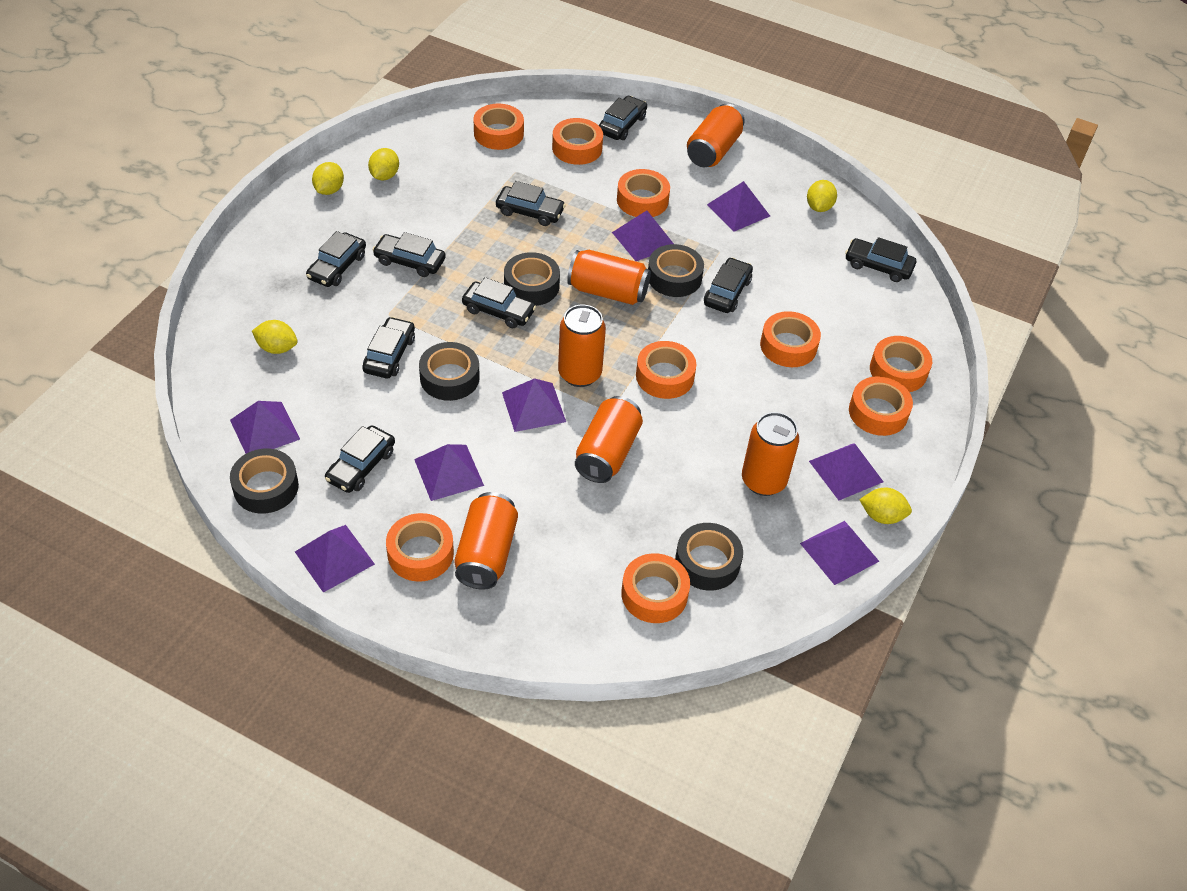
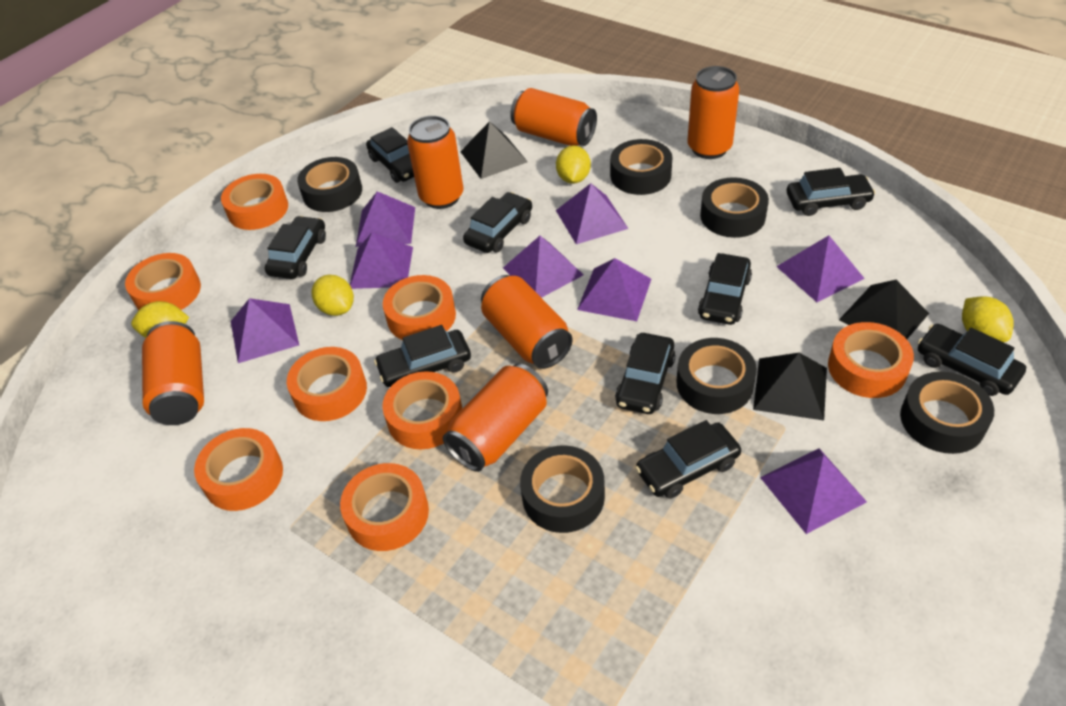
black pyramid: 0 -> 3
black tape: 5 -> 6
orange tape: 9 -> 8
yellow lemon: 5 -> 4

